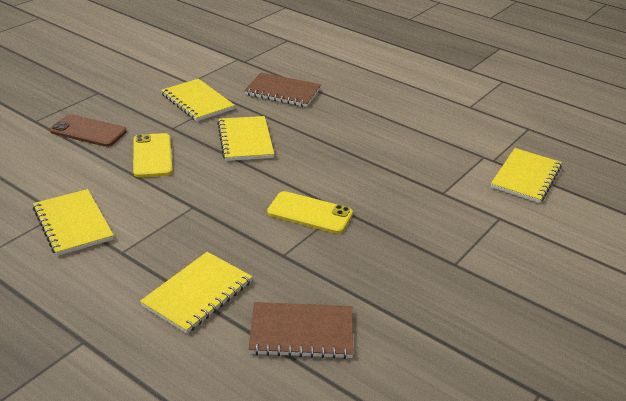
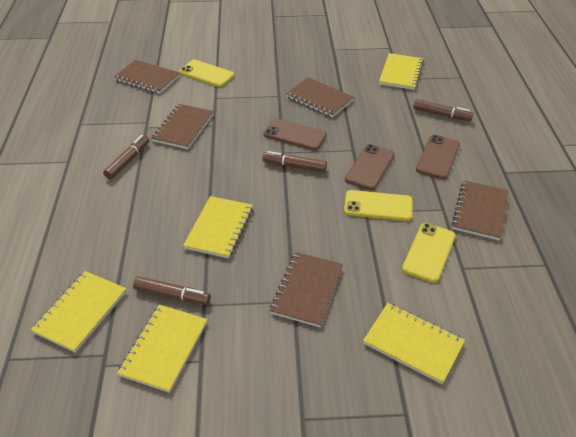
brown marker: 0 -> 4
brown notebook: 2 -> 5
brown phone: 1 -> 3
yellow phone: 2 -> 3

